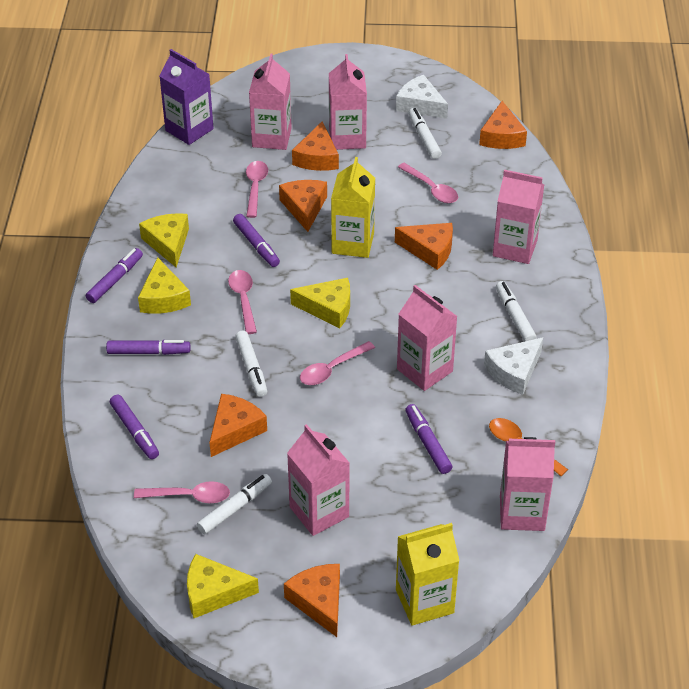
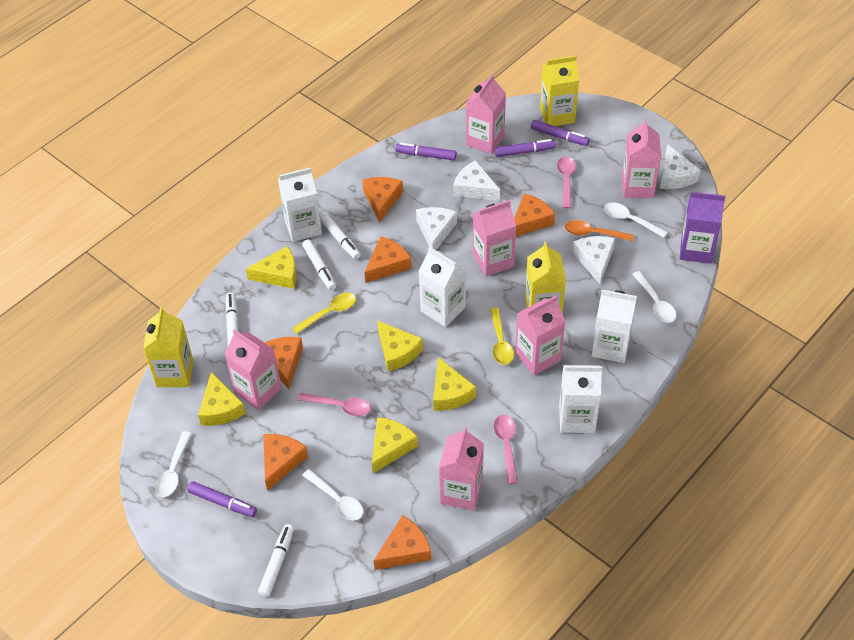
pink spoon: 5 -> 3
purple marker: 5 -> 4
white carton: 0 -> 4
white cheese: 2 -> 4
white spoon: 0 -> 4
yellow carton: 2 -> 3
yellow cheese: 4 -> 5
yellow spoon: 0 -> 2

